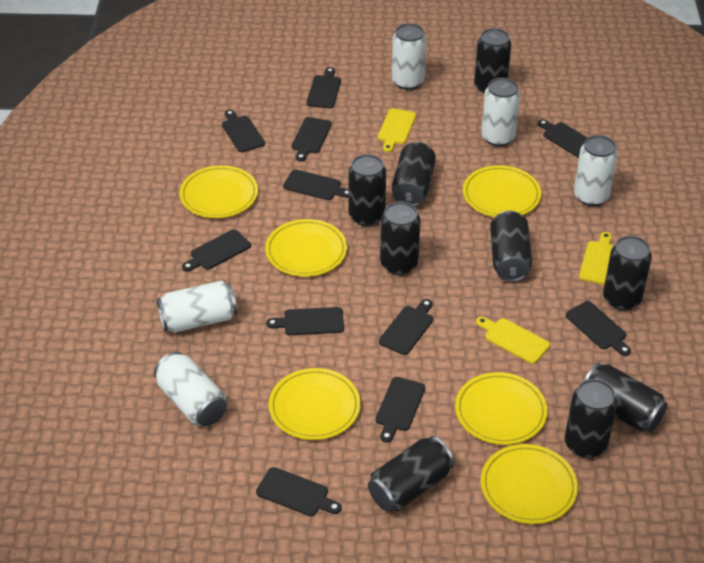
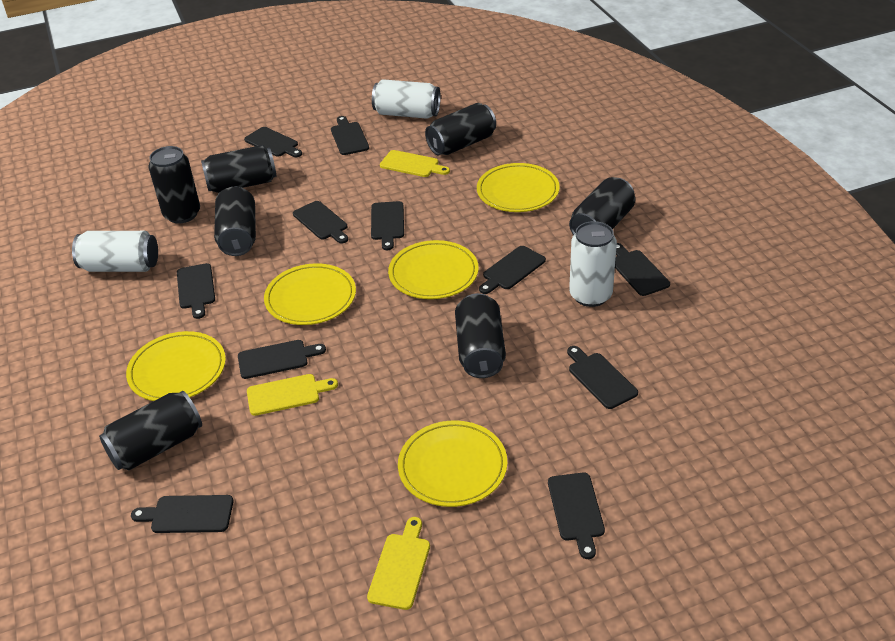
black can: 9 -> 7
white can: 5 -> 3
yellow plate: 6 -> 5

